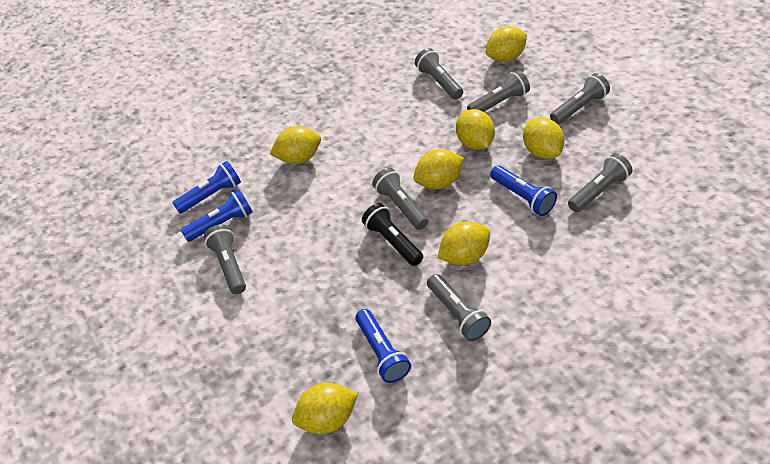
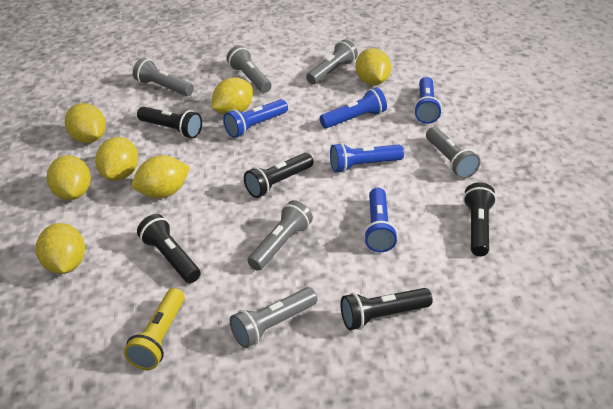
black flashlight: 1 -> 5
blue flashlight: 4 -> 5
grey flashlight: 7 -> 6
yellow flashlight: 0 -> 1

